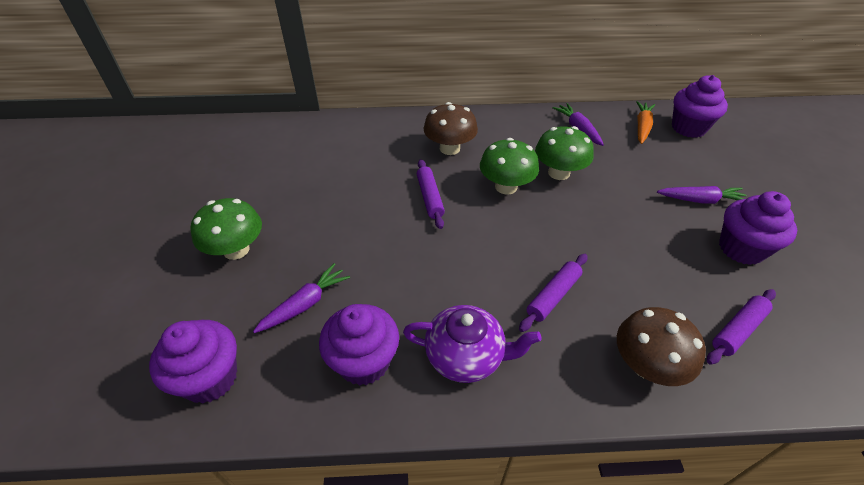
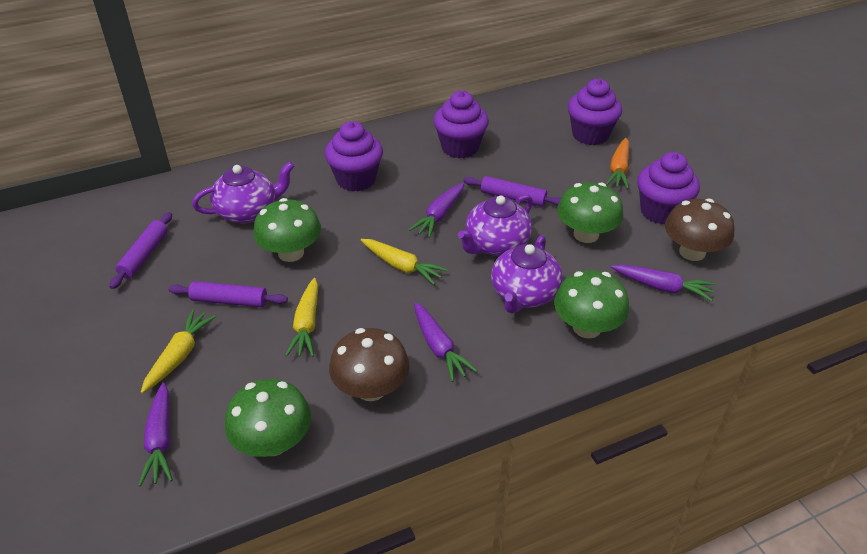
green mushroom: 3 -> 4
purple carrot: 3 -> 4
purple teapot: 1 -> 3
yellow carrot: 0 -> 3

